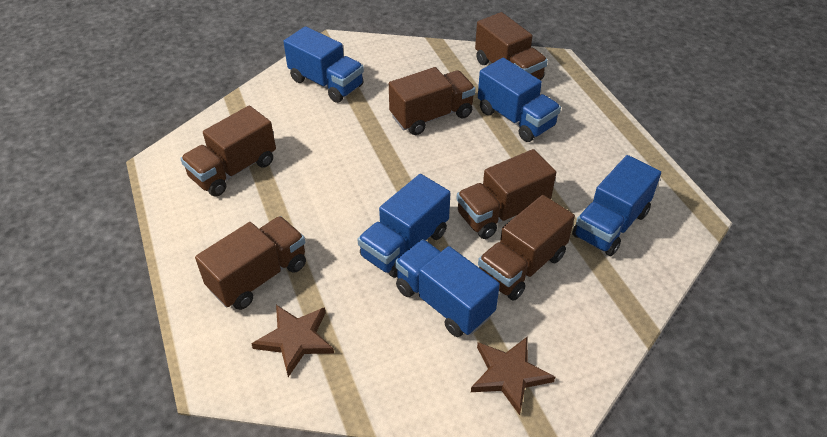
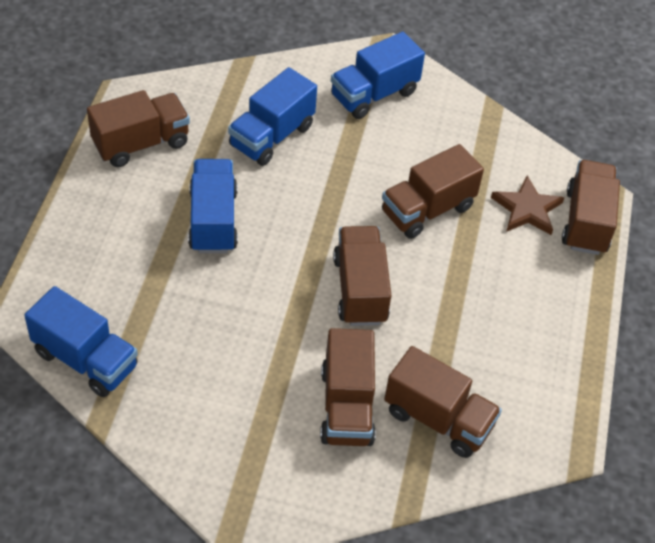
blue truck: 5 -> 4
brown star: 2 -> 1

